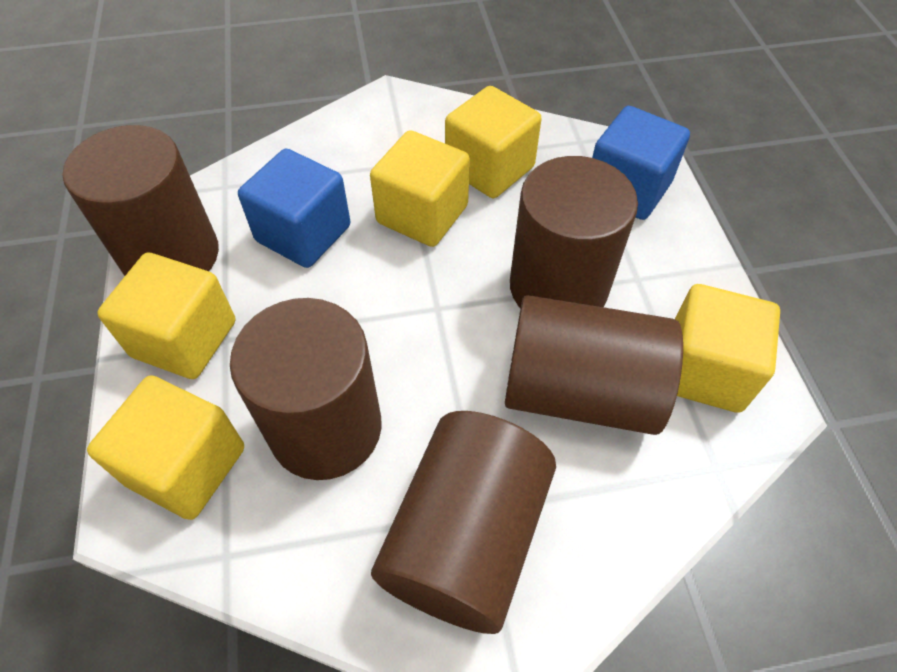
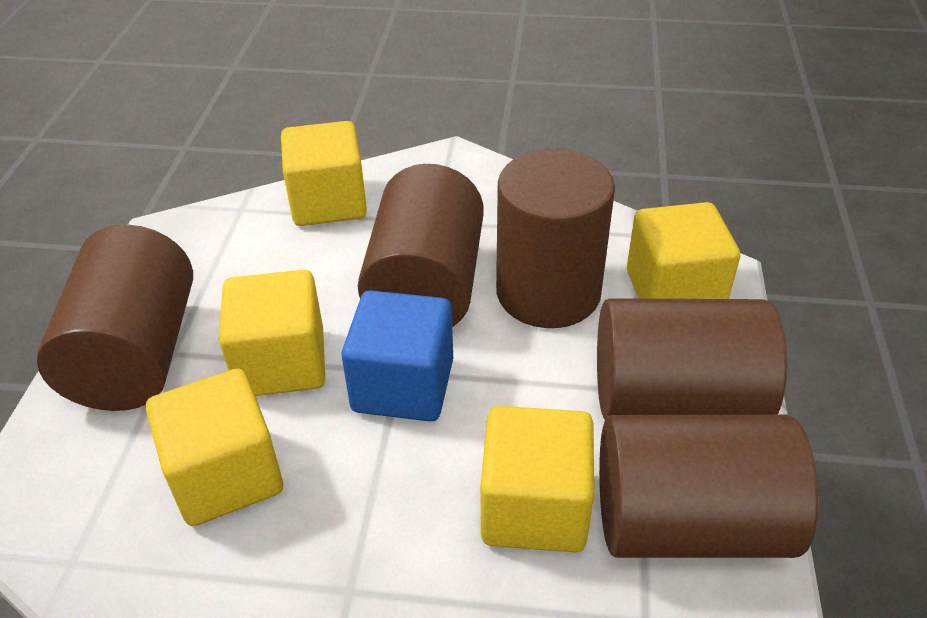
blue cube: 2 -> 1

